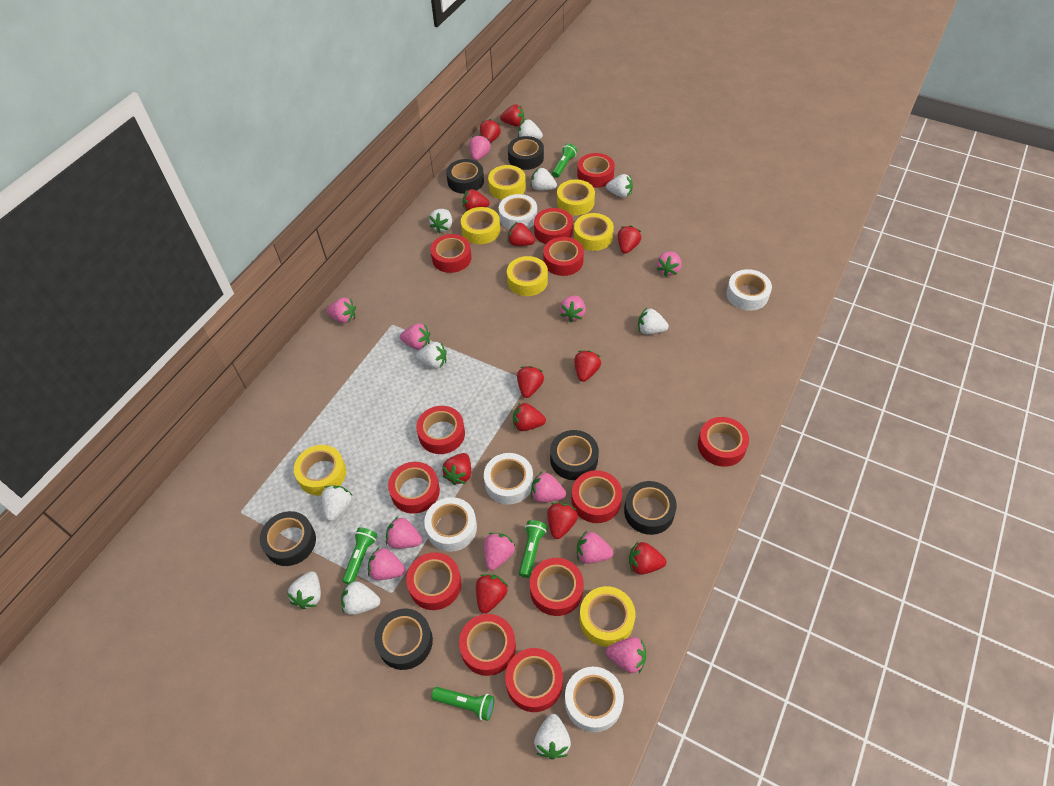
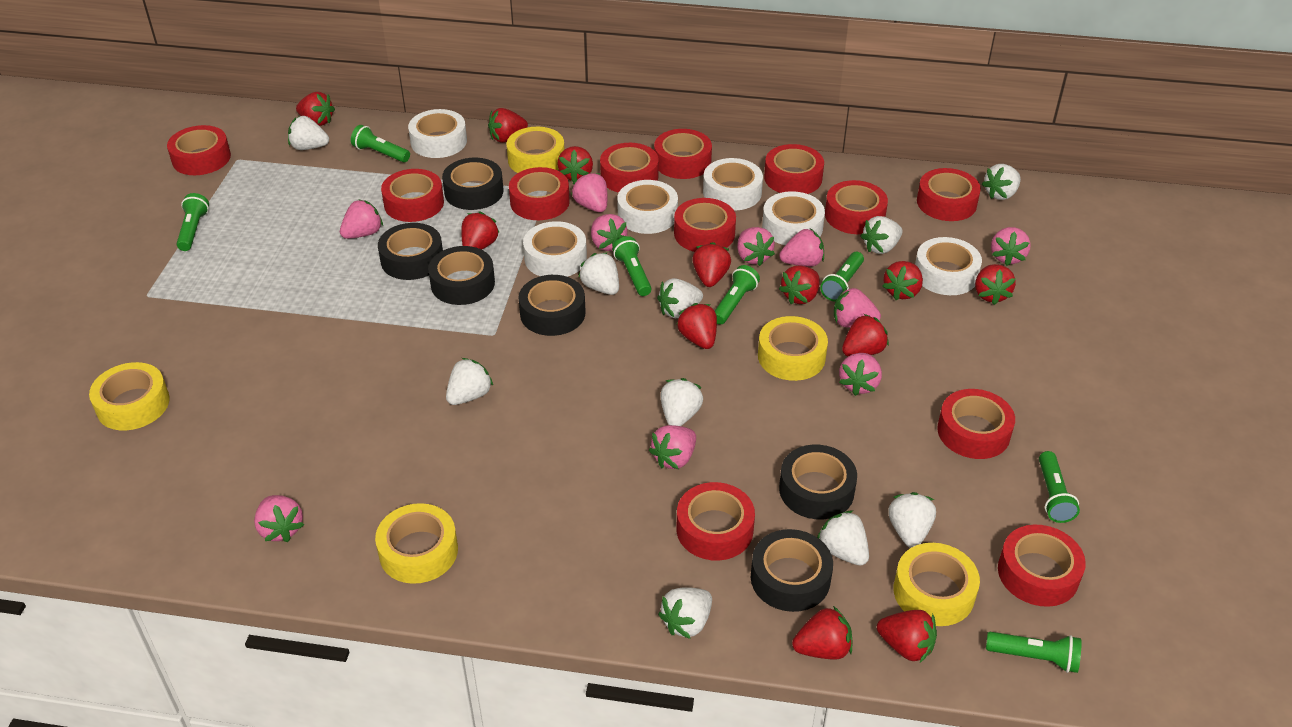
green flashlight: 4 -> 7
pink strawberry: 11 -> 10
white tape: 5 -> 6
yellow tape: 7 -> 5

